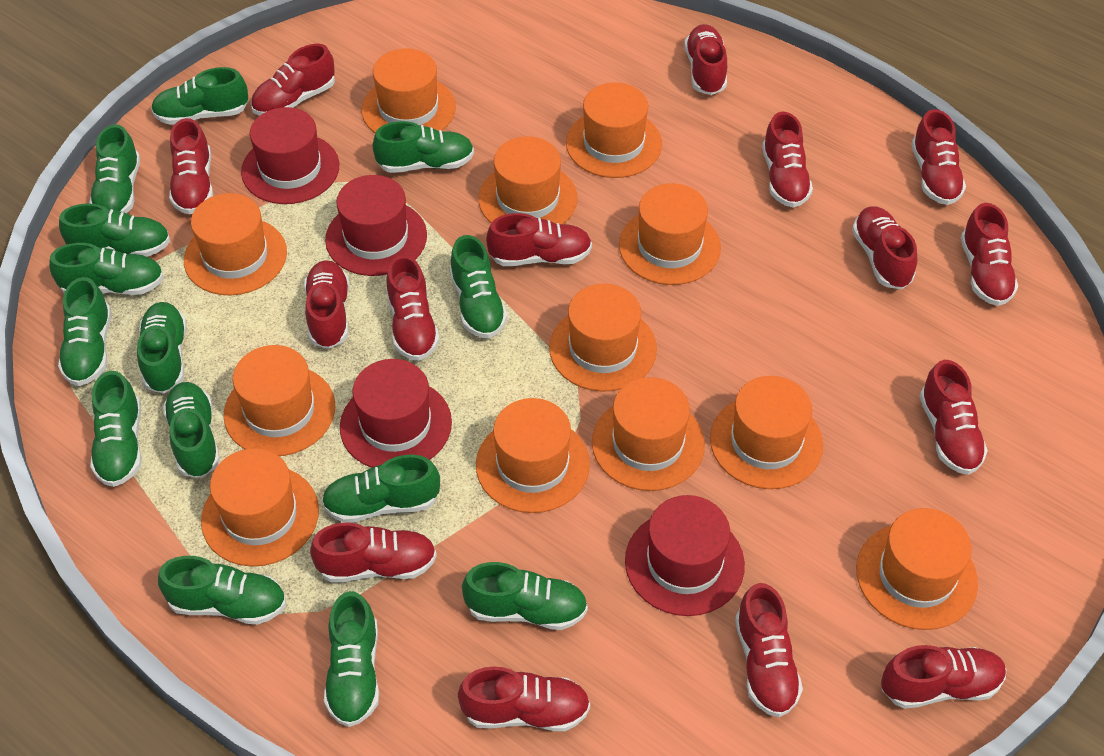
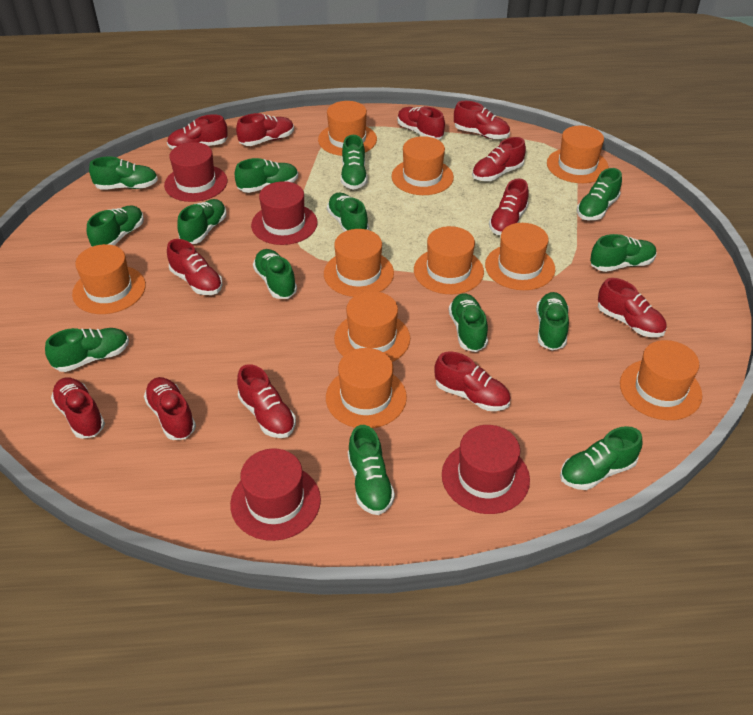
orange hat: 12 -> 10
red shoe: 15 -> 12

